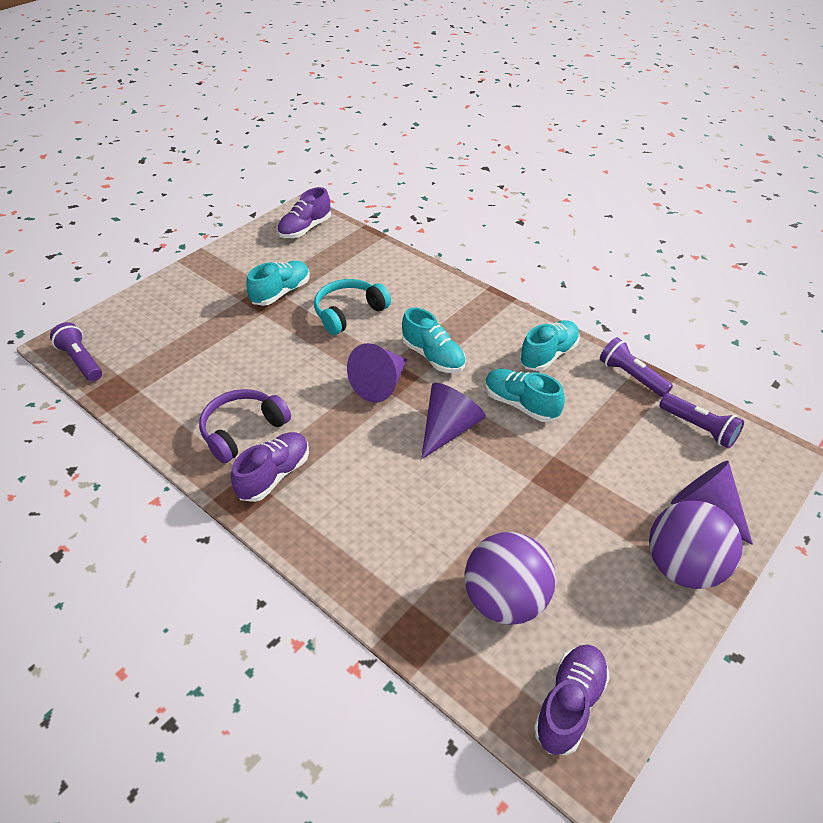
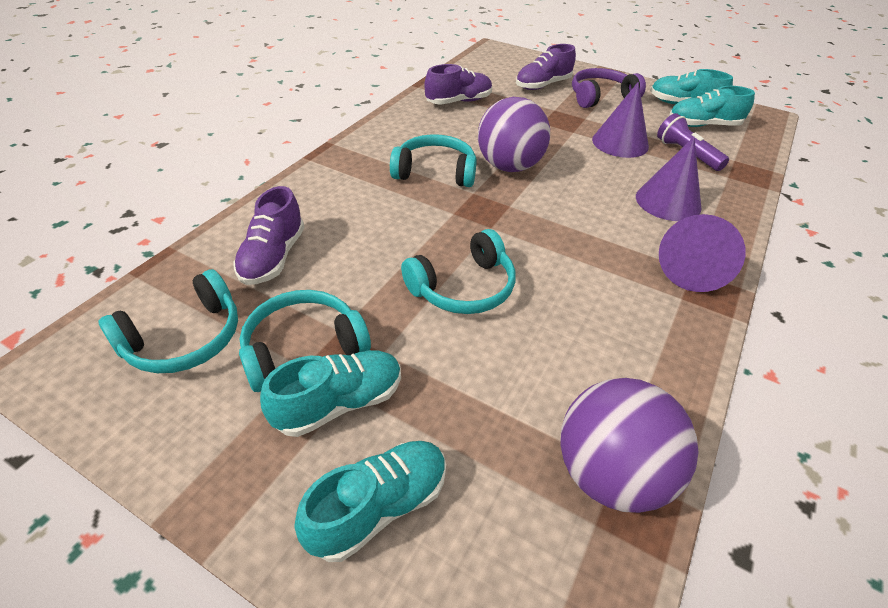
purple flashlight: 3 -> 1
turquoise headphones: 1 -> 4

